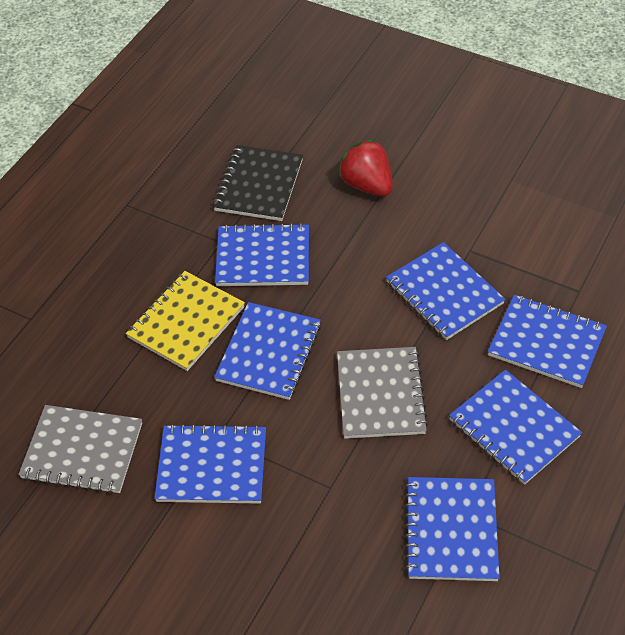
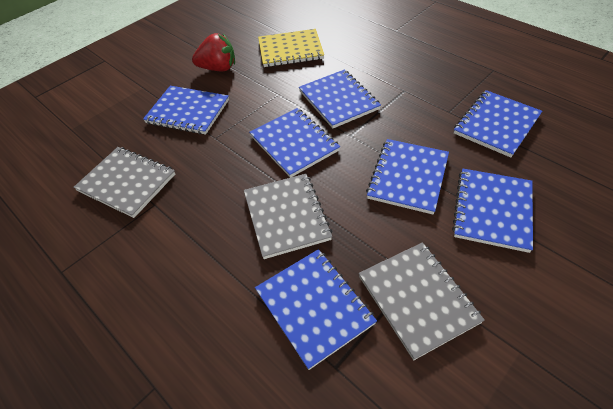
black notebook: 1 -> 0
grey notebook: 2 -> 3

